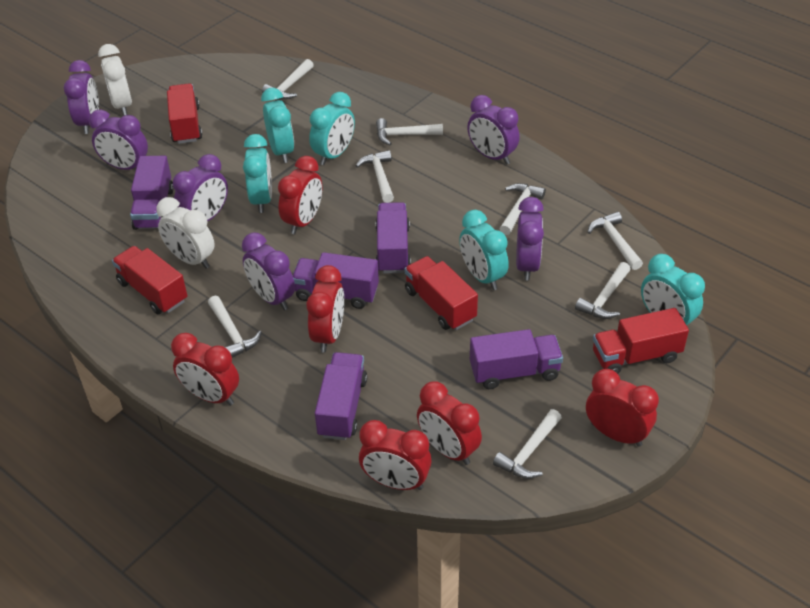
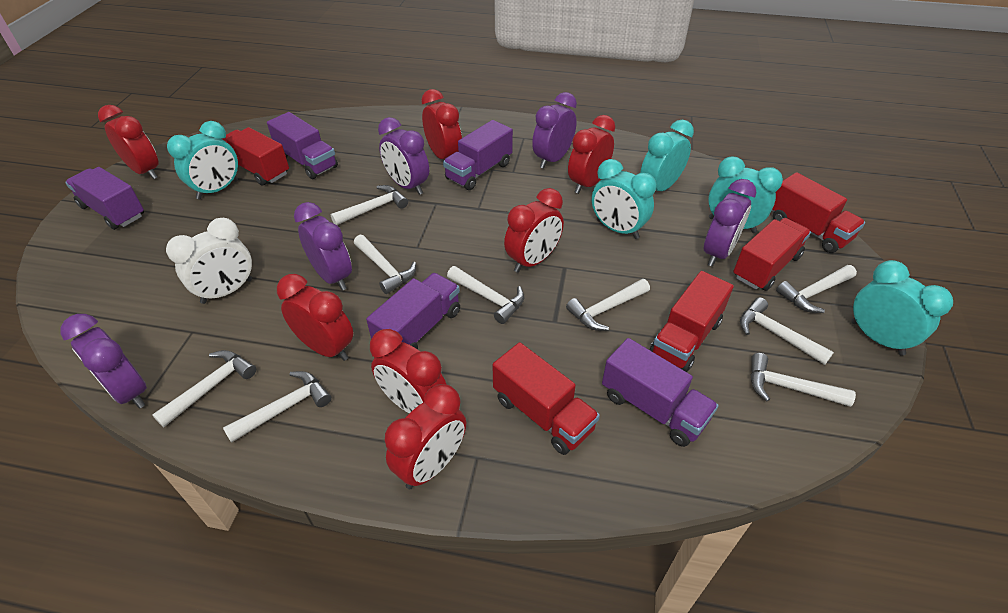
purple clock: 6 -> 5
red clock: 6 -> 7
red truck: 4 -> 5
white clock: 2 -> 1
white hammer: 8 -> 9

